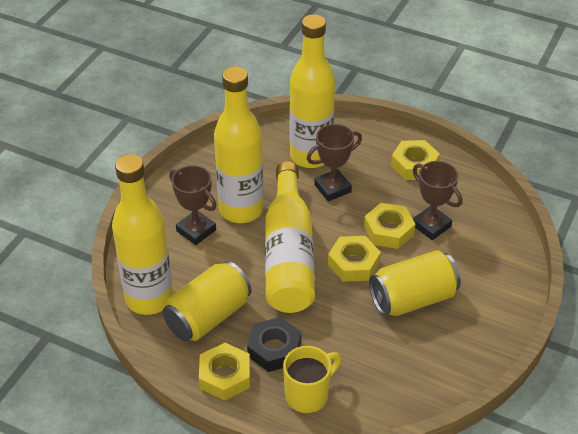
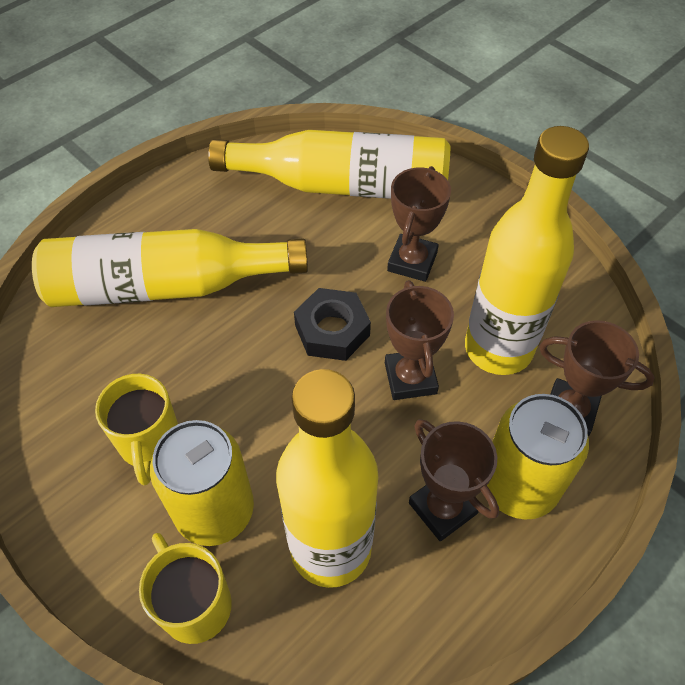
brown trophy: 3 -> 4
yellow mug: 1 -> 2
yellow nut: 4 -> 0

